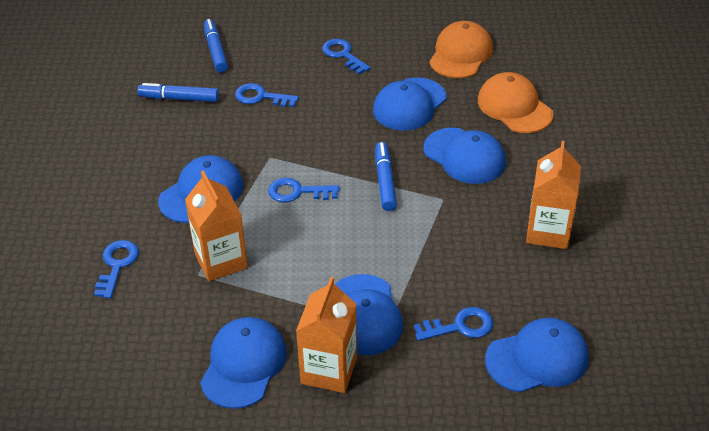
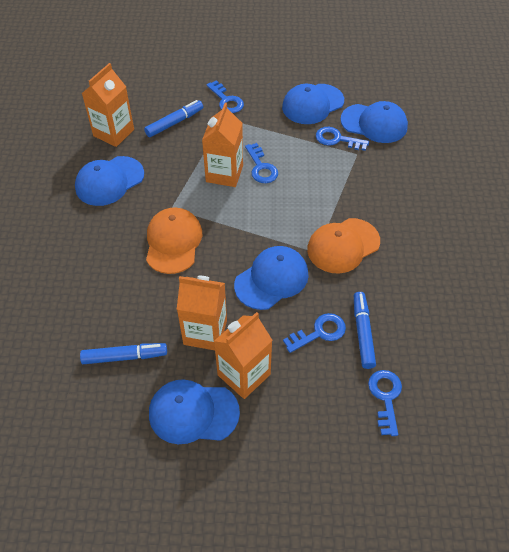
blue cap: 6 -> 5
orange carton: 3 -> 4

